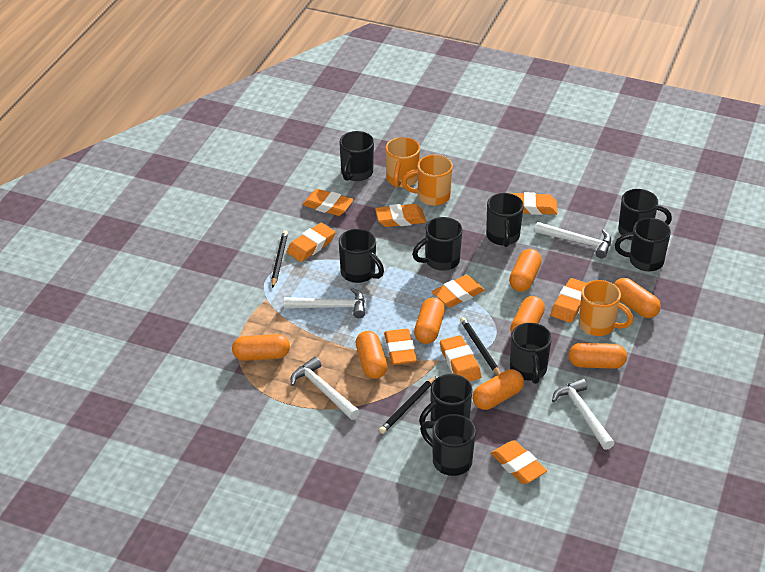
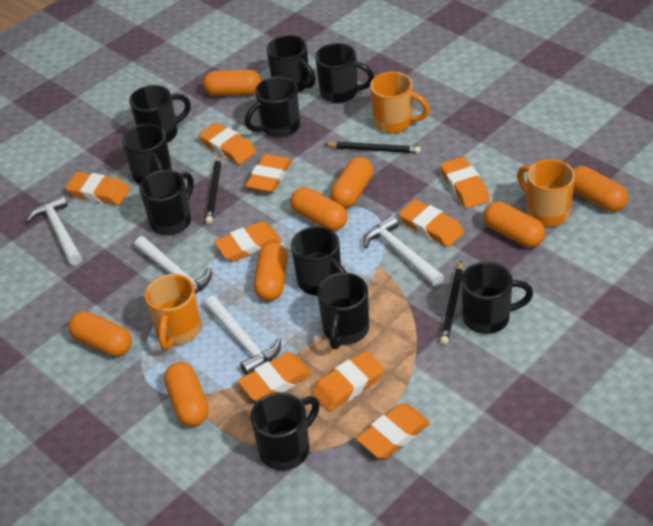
black mug: 9 -> 10

